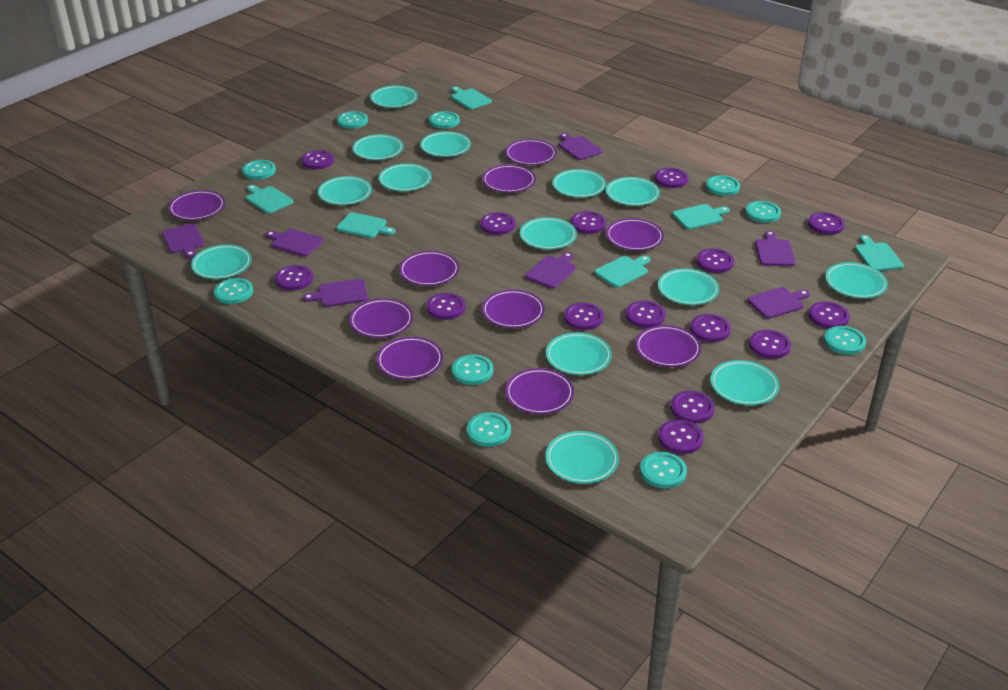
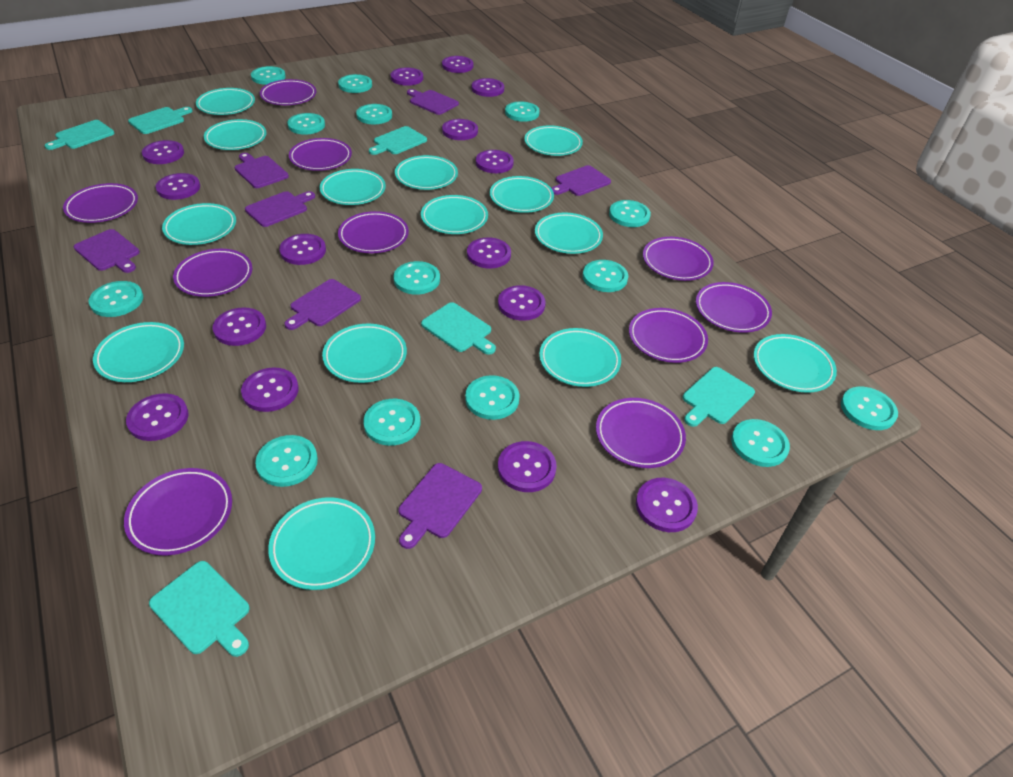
turquoise button: 10 -> 14

